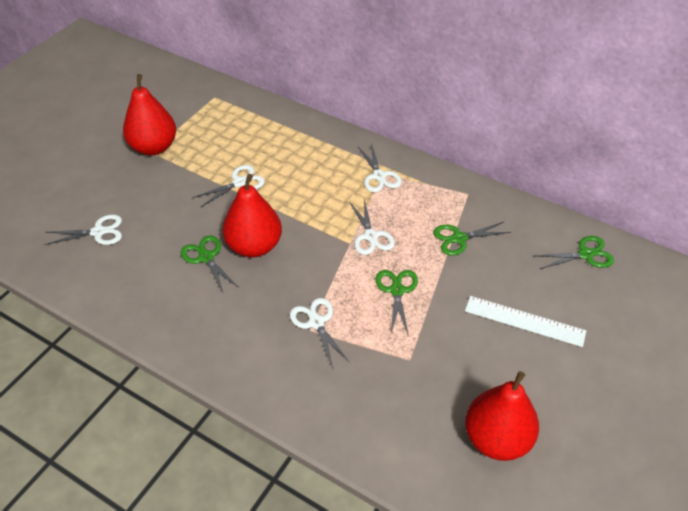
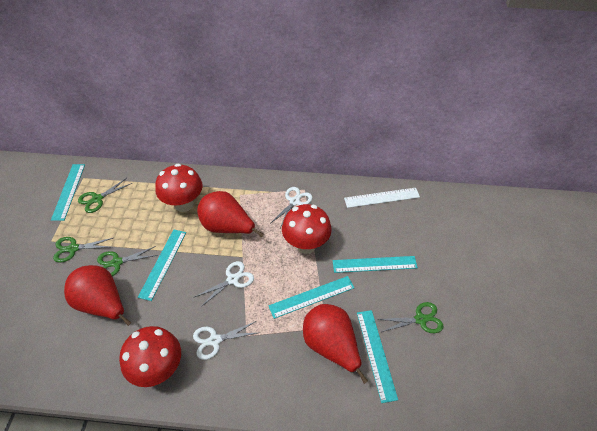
red mushroom: 0 -> 3
turquoise ruler: 0 -> 5
white scissors: 5 -> 3

